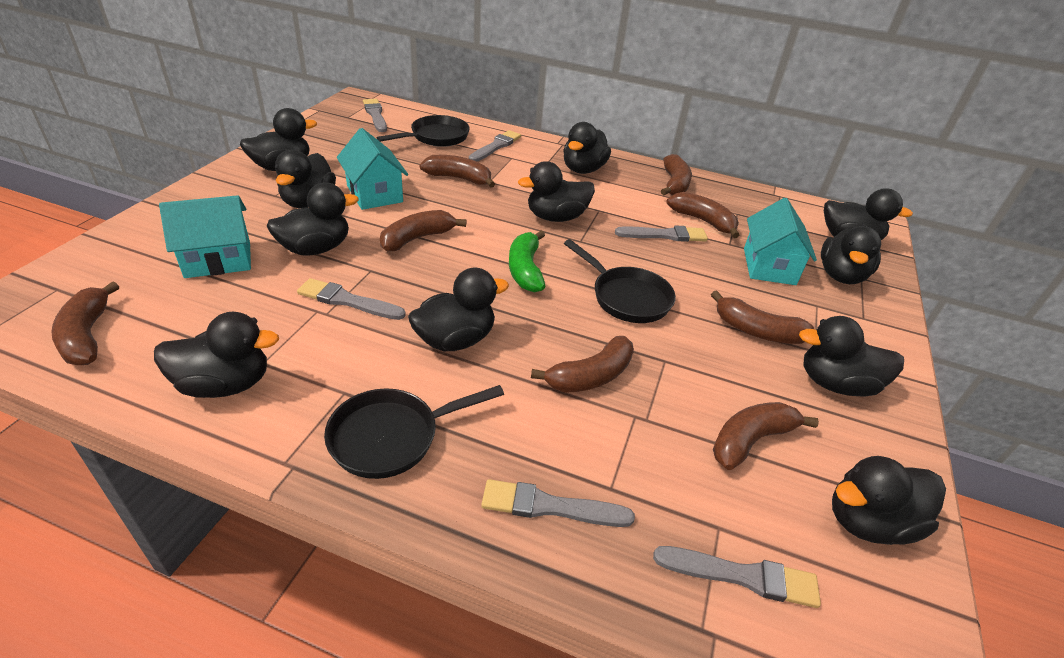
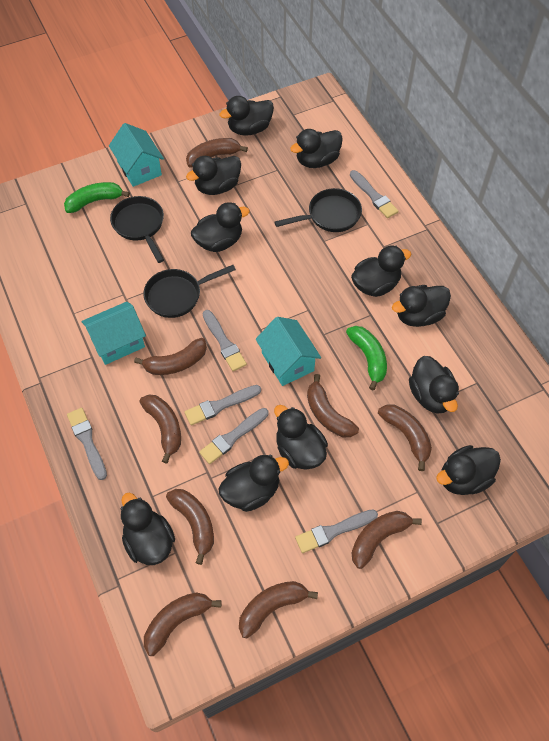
brown banana: 8 -> 9
green banana: 1 -> 2

